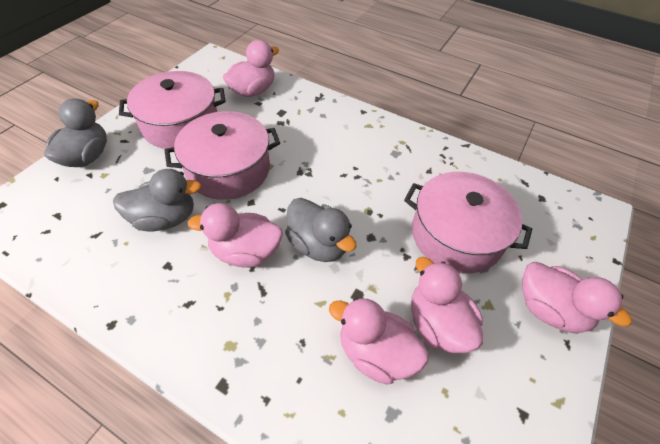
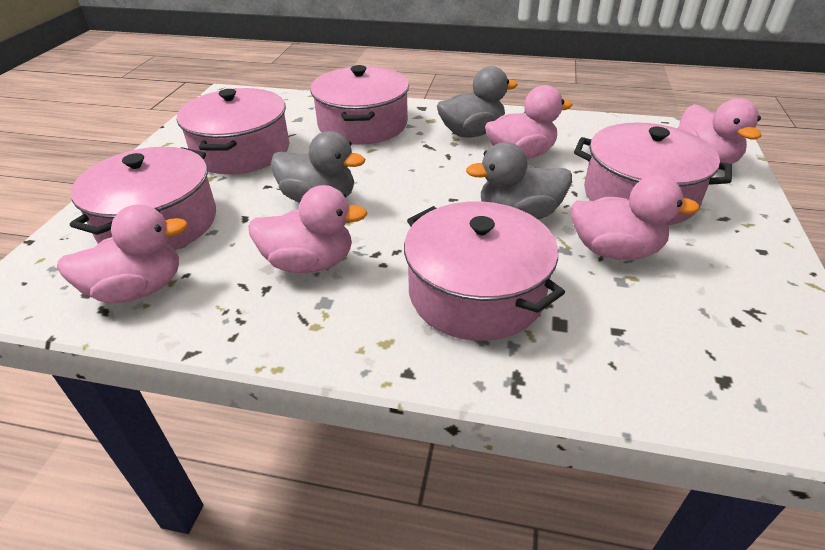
pink pot: 3 -> 5

